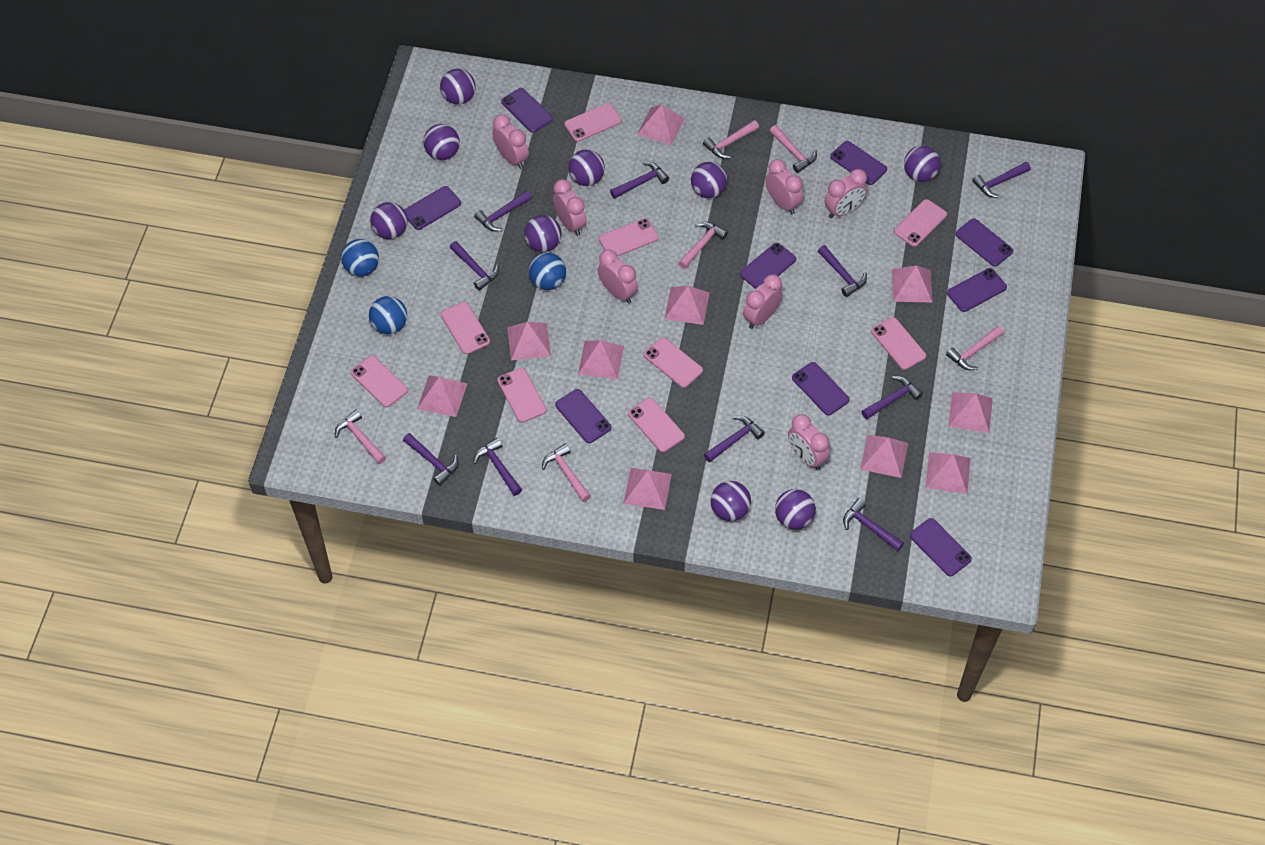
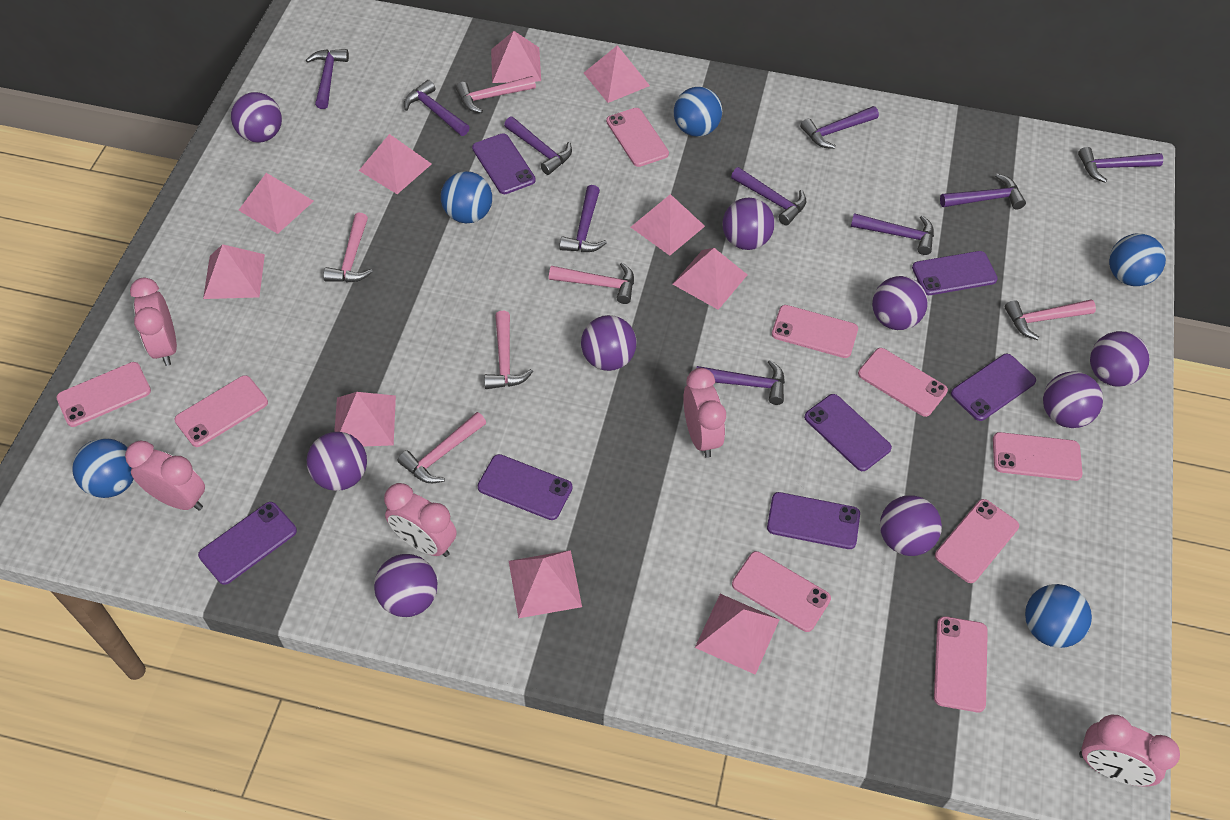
blue ball: 3 -> 5
pink clock: 7 -> 5
purple phone: 9 -> 7

